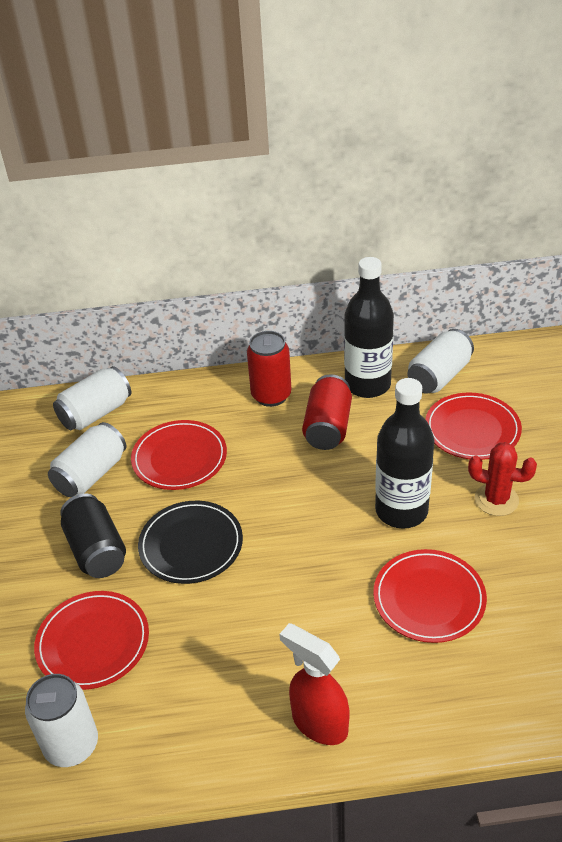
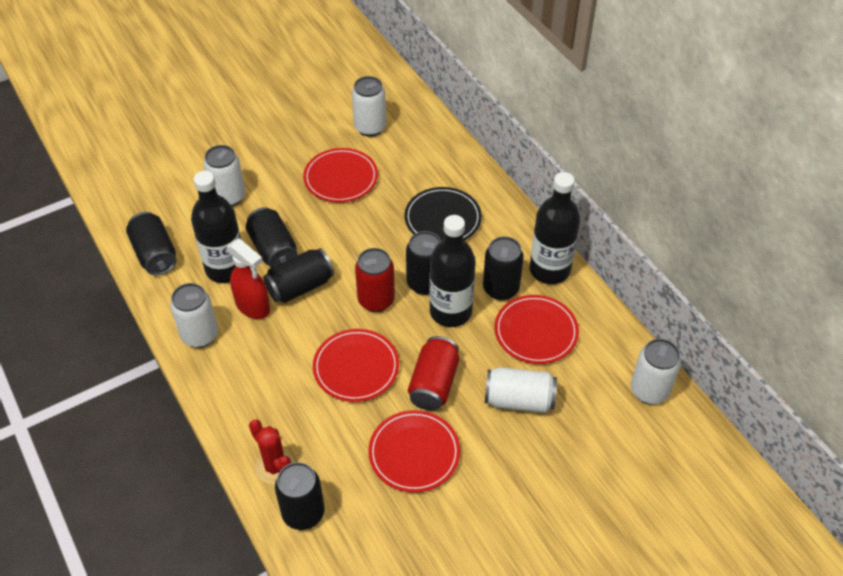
black bottle: 2 -> 3
black can: 1 -> 6
white can: 4 -> 5

